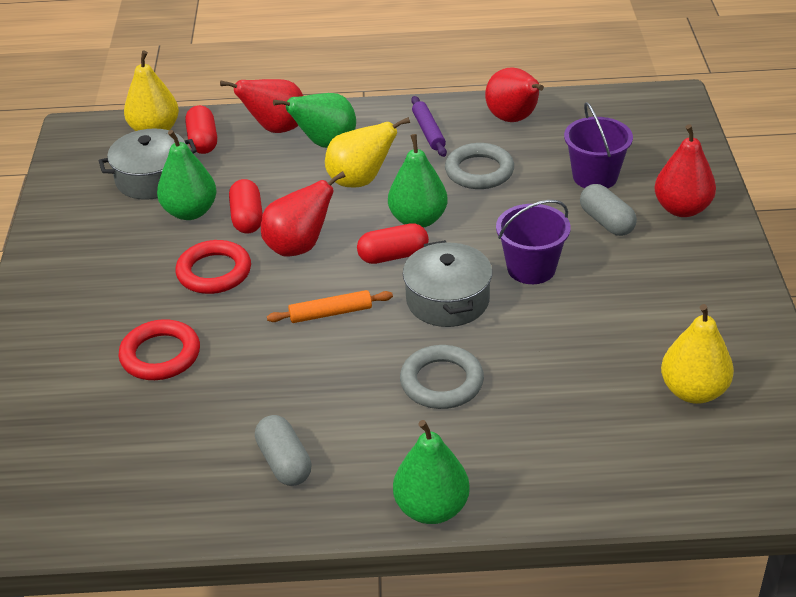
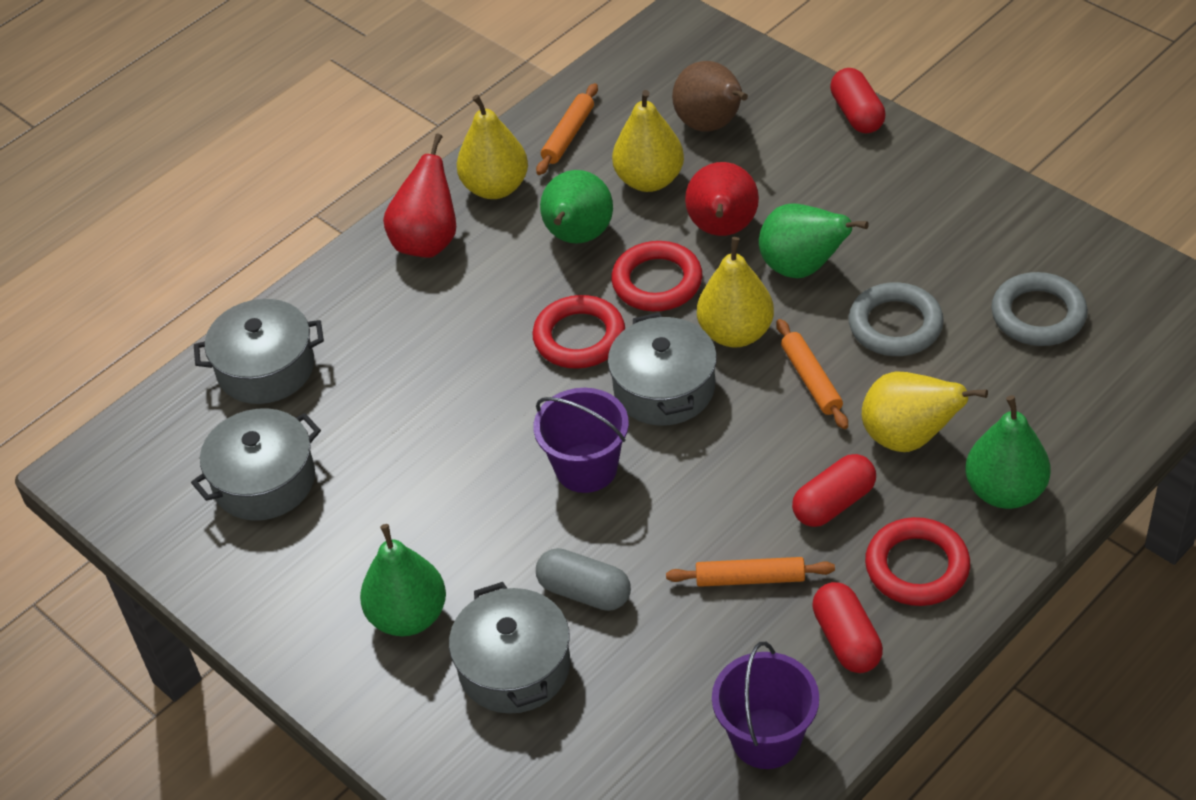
brown pear: 0 -> 1
grey capsule: 2 -> 1
grey pot: 2 -> 4
orange rolling pin: 1 -> 3
purple rolling pin: 1 -> 0
red pear: 4 -> 2
red ring: 2 -> 3
yellow pear: 3 -> 4

